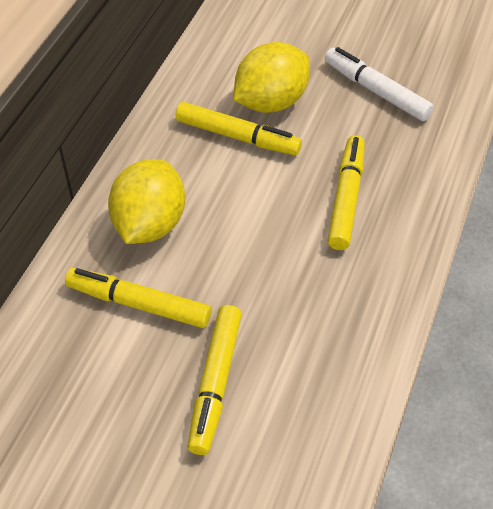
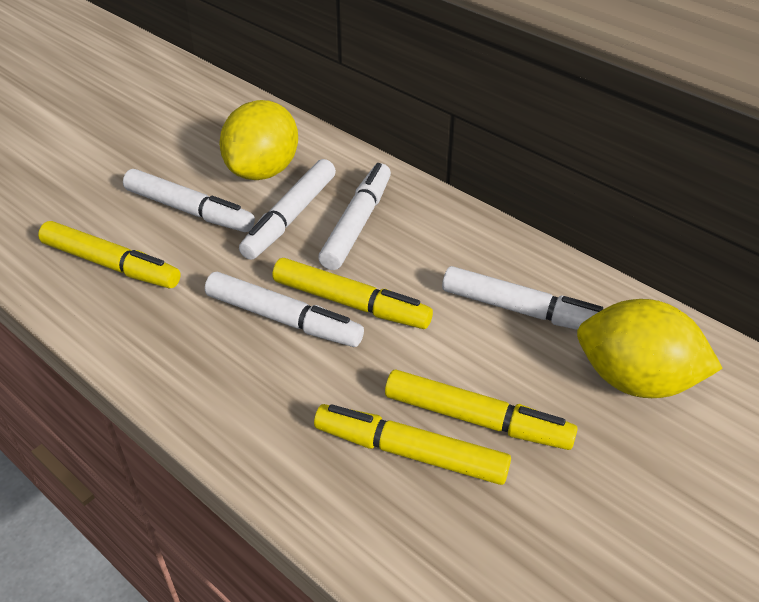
white marker: 1 -> 5

